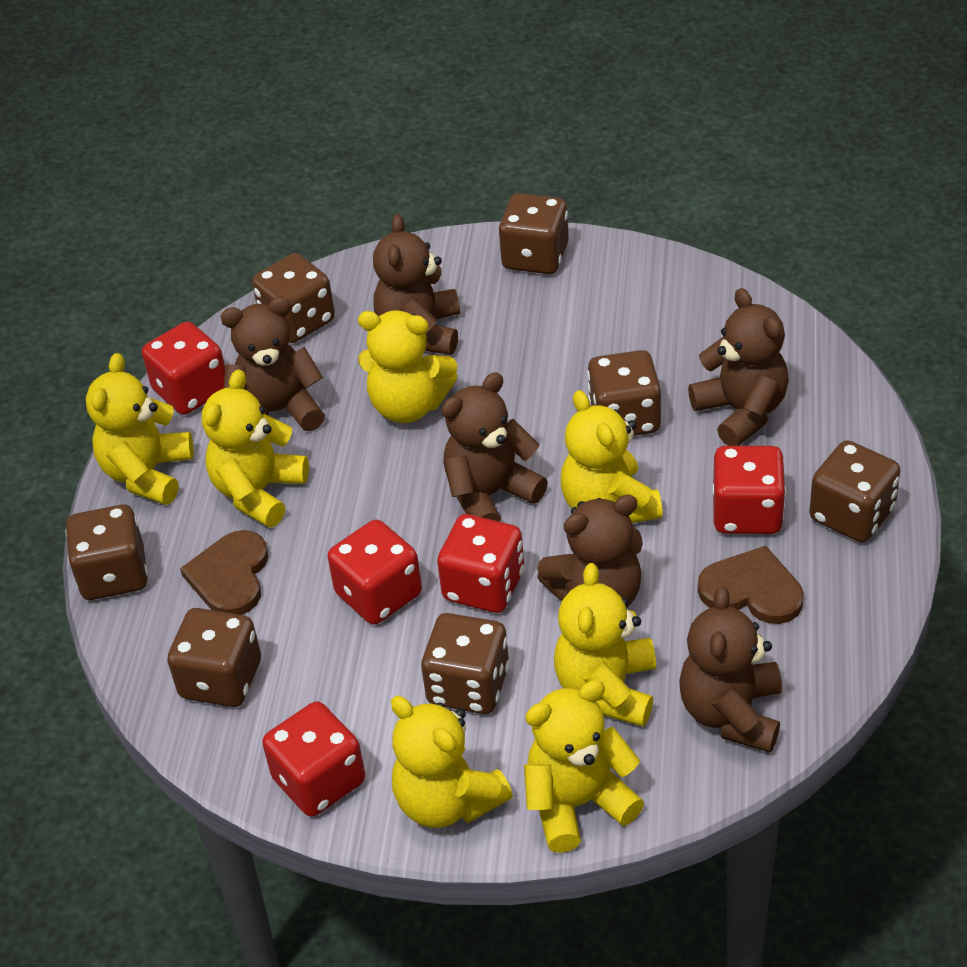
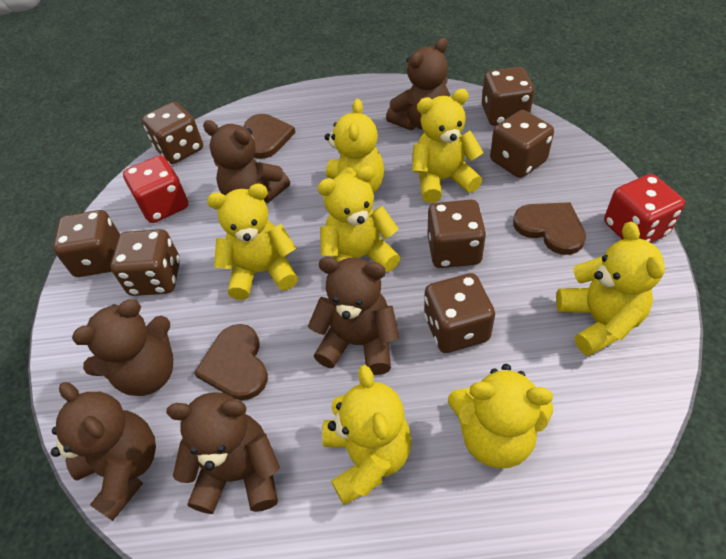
brown heart: 2 -> 3
red dice: 5 -> 2

